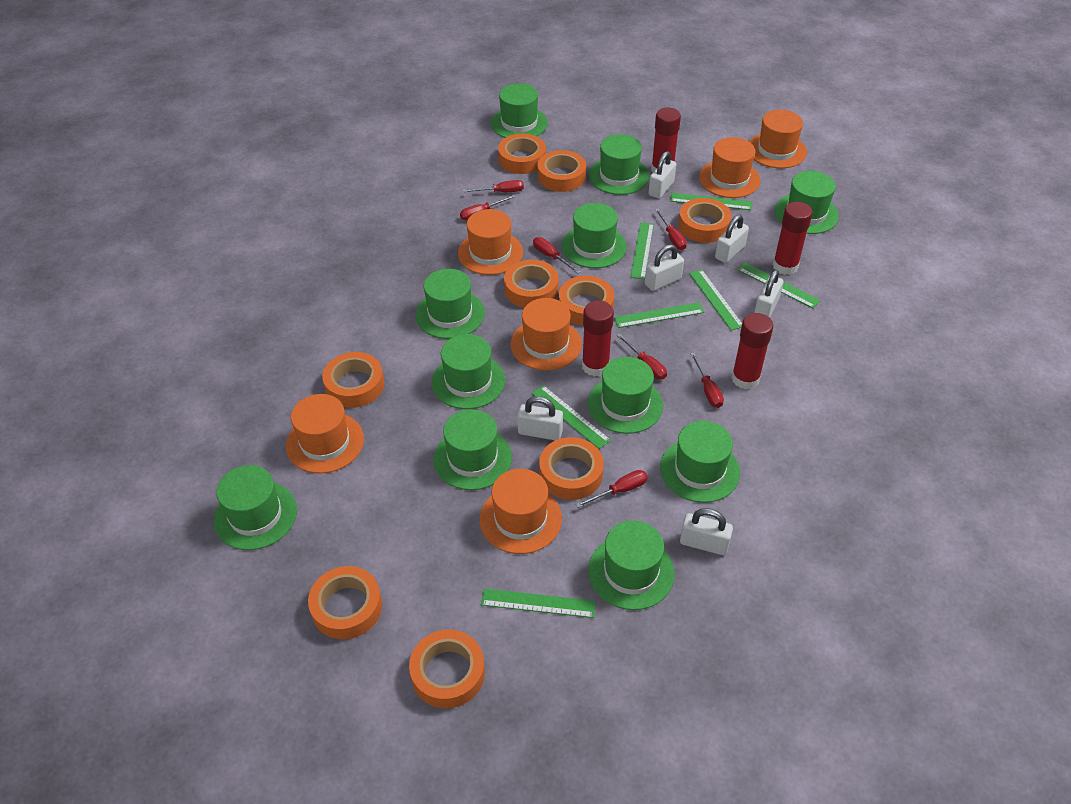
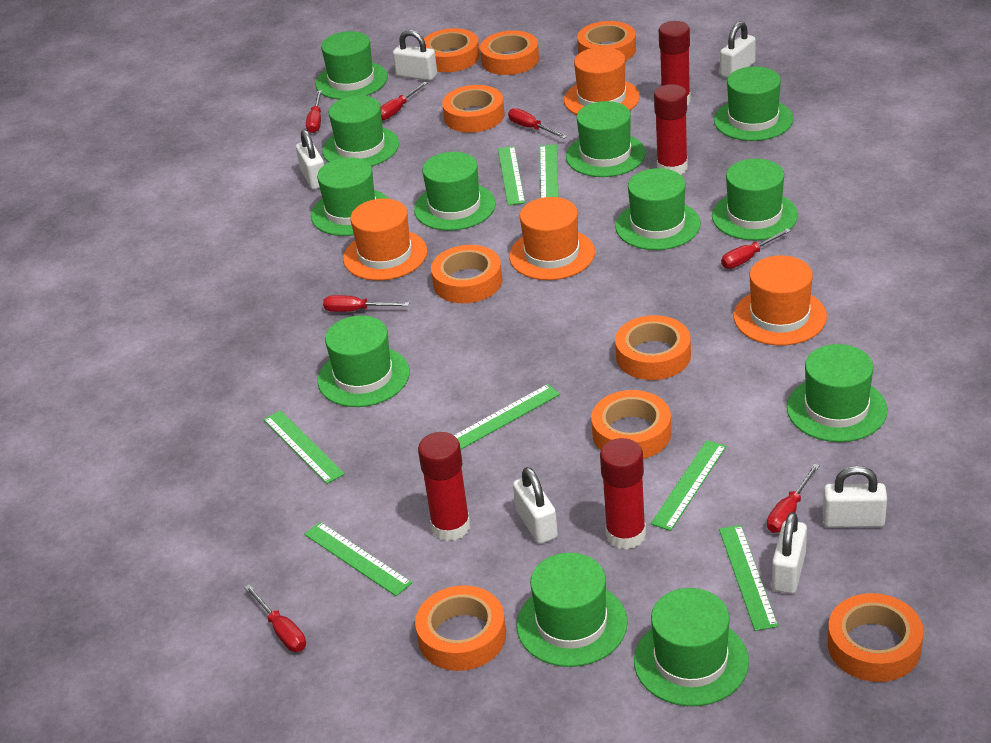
green hat: 11 -> 12
orange hat: 6 -> 4

